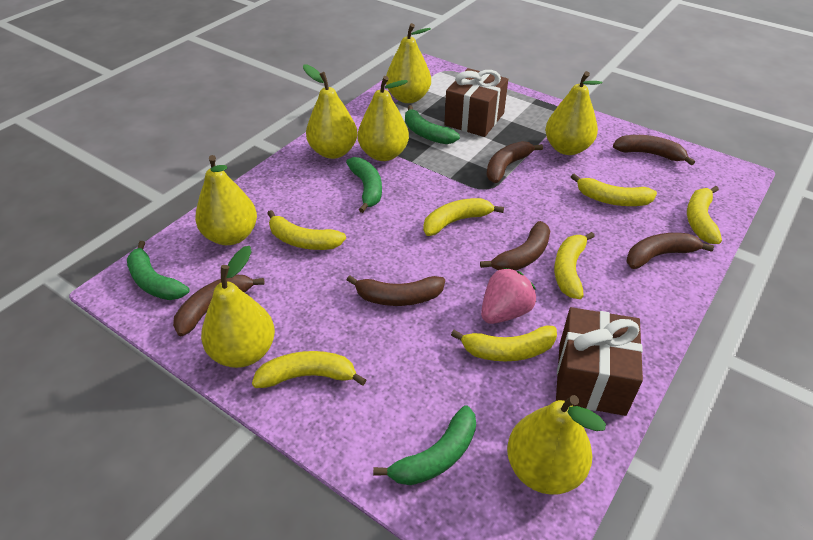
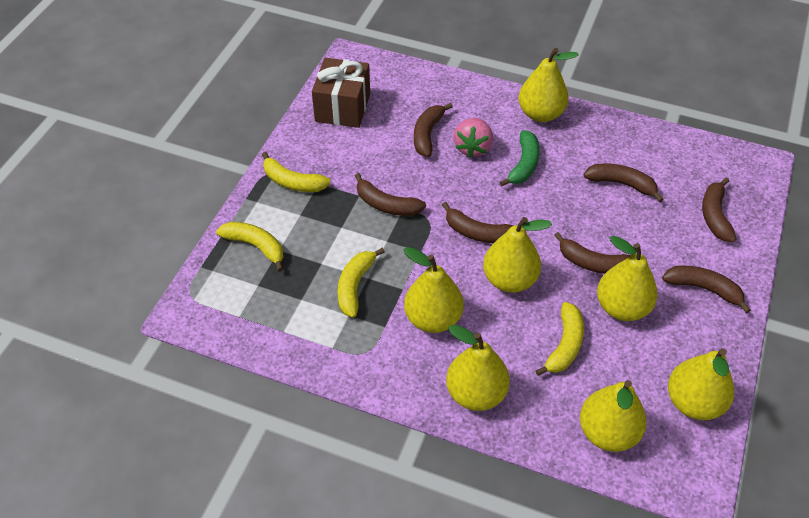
brown banana: 6 -> 7
brown gift: 2 -> 1
green banana: 4 -> 1
yellow banana: 7 -> 4

